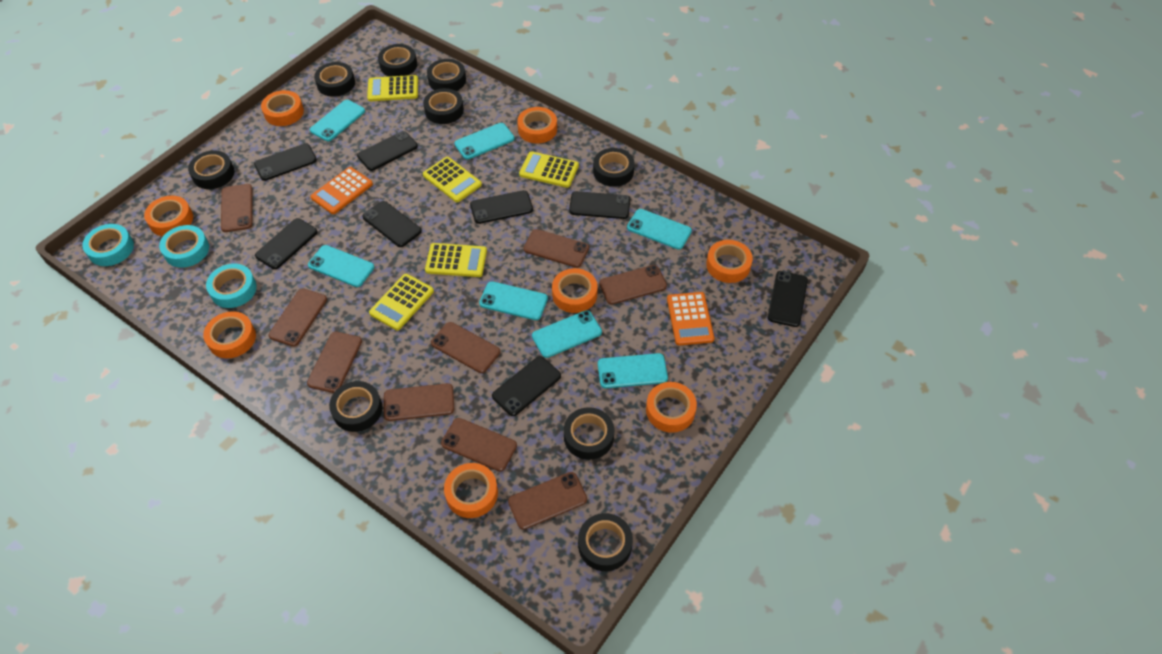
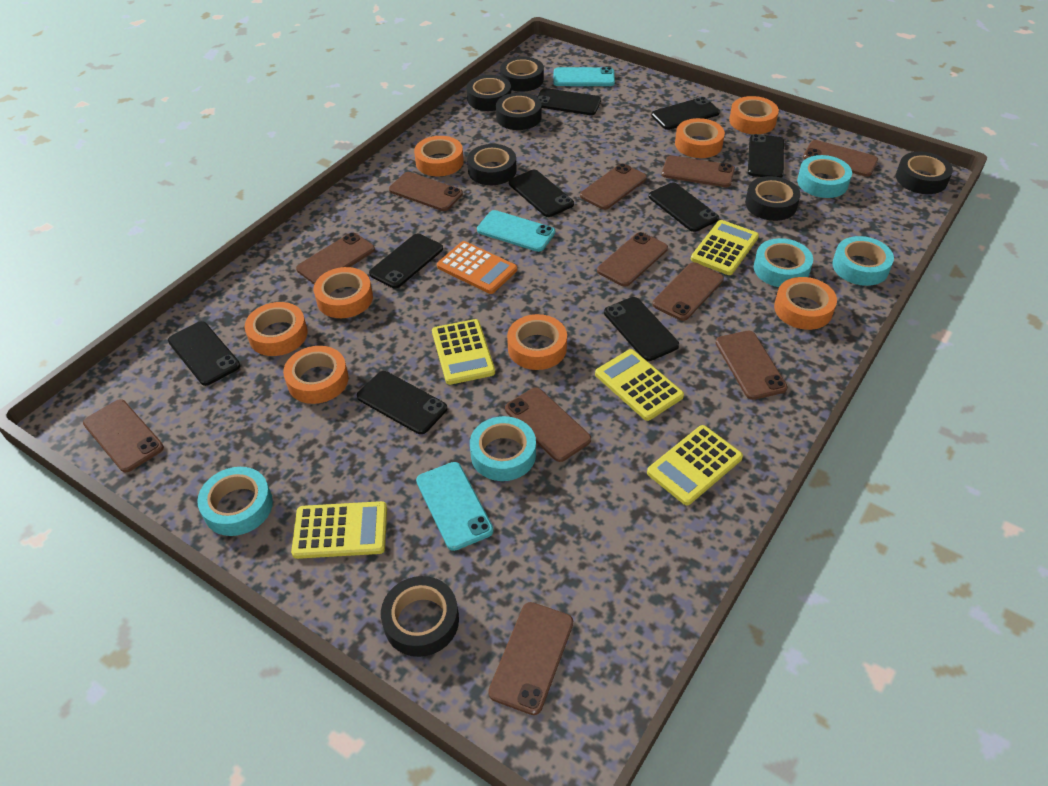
black phone: 8 -> 9
black tape: 9 -> 7
brown phone: 9 -> 11
orange calculator: 2 -> 1
turquoise phone: 7 -> 3
turquoise tape: 3 -> 5

